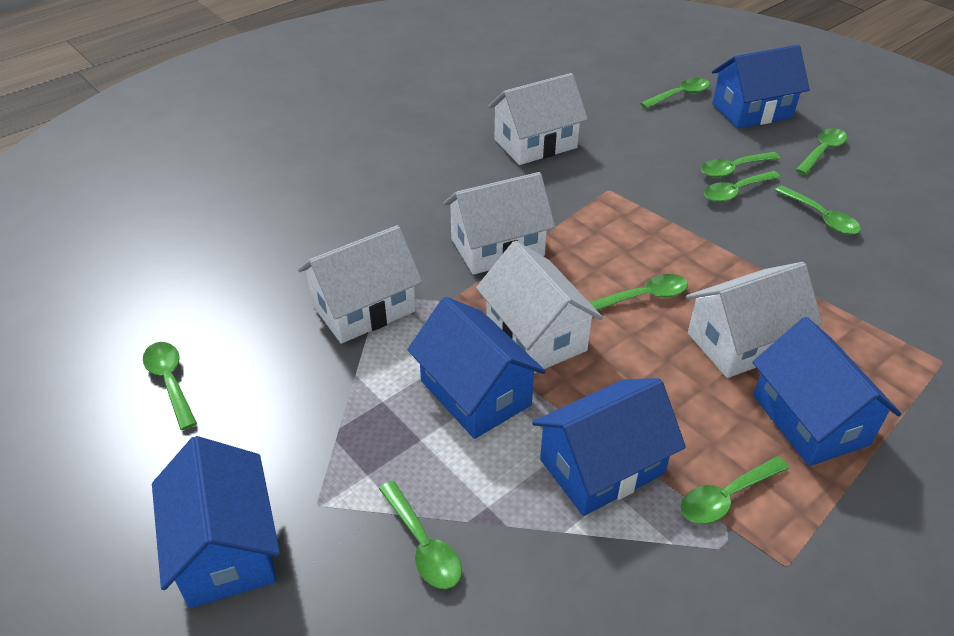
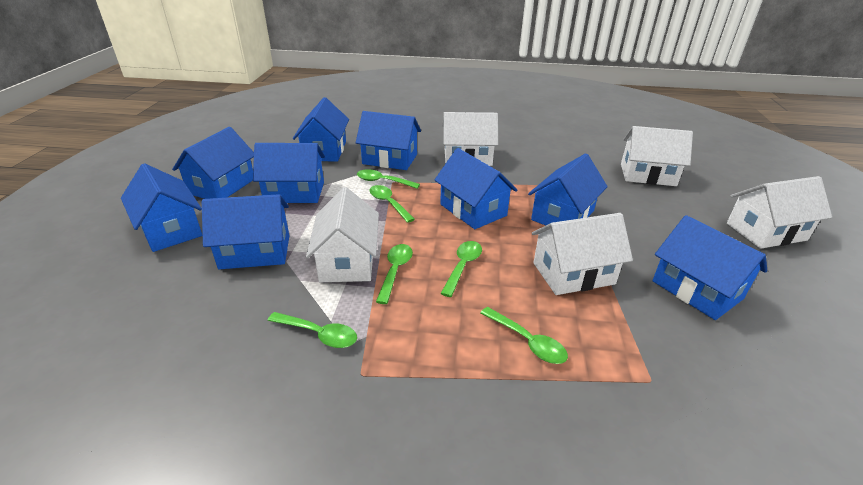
blue house: 5 -> 9
green spoon: 9 -> 6

